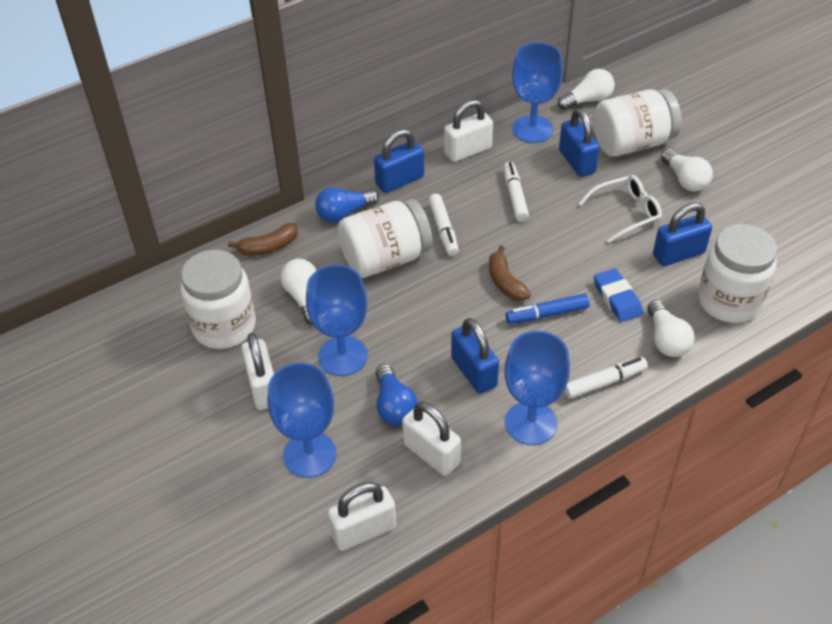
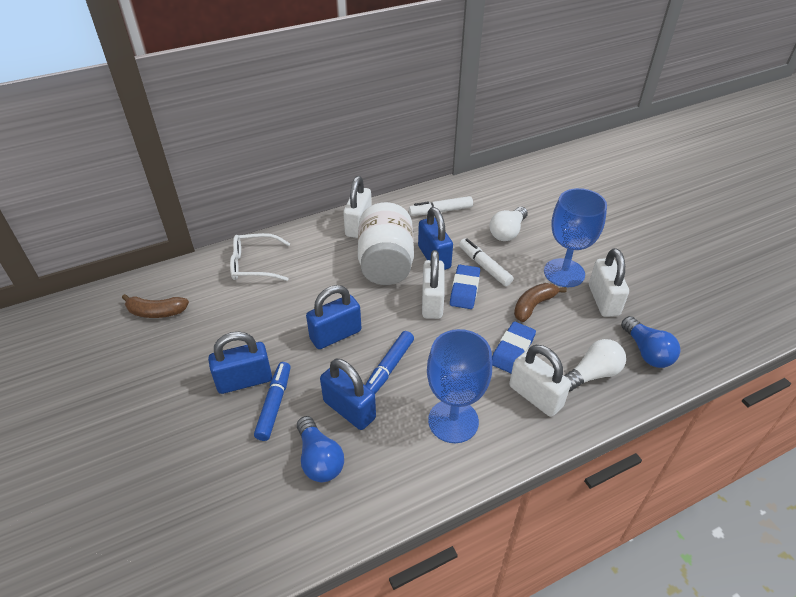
blue eraser: 1 -> 2
blue goblet: 4 -> 2
blue marker: 1 -> 2
white jar: 4 -> 1
white light bulb: 4 -> 2
white marker: 3 -> 2

